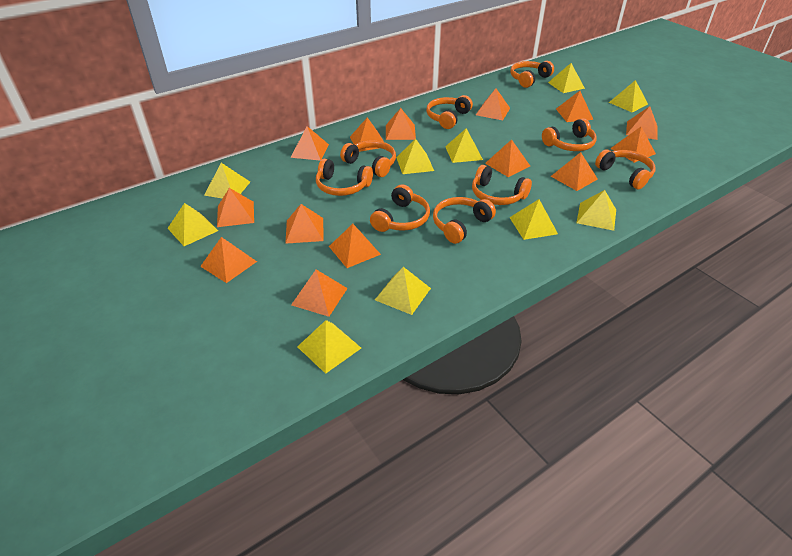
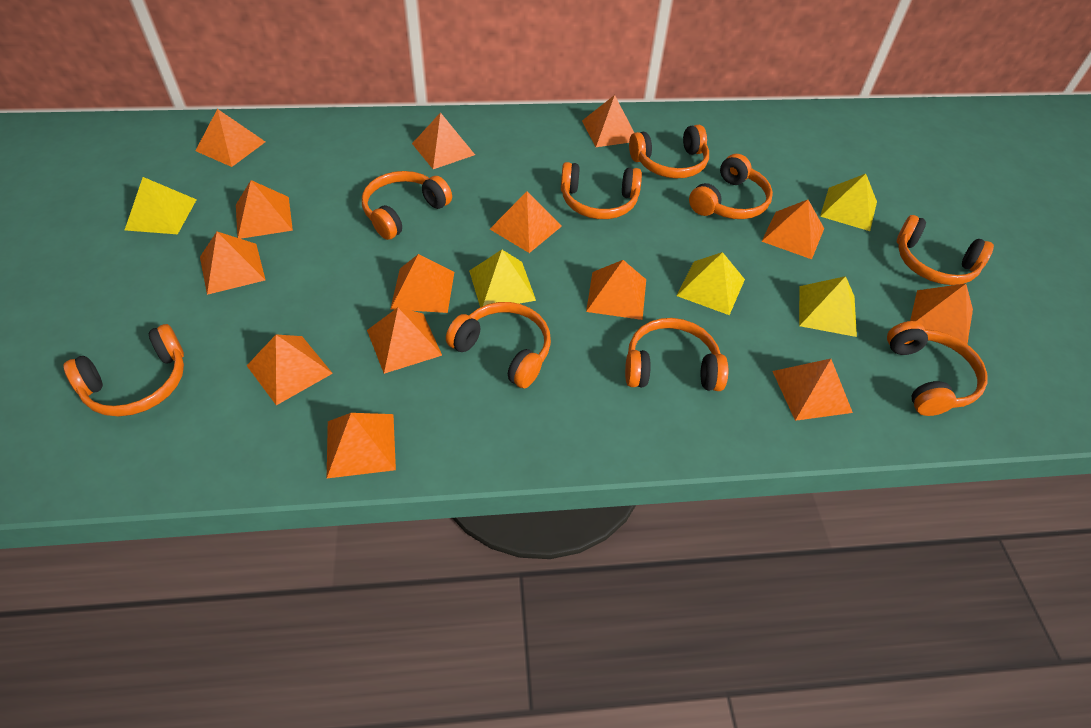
yellow pyramid: 10 -> 5

